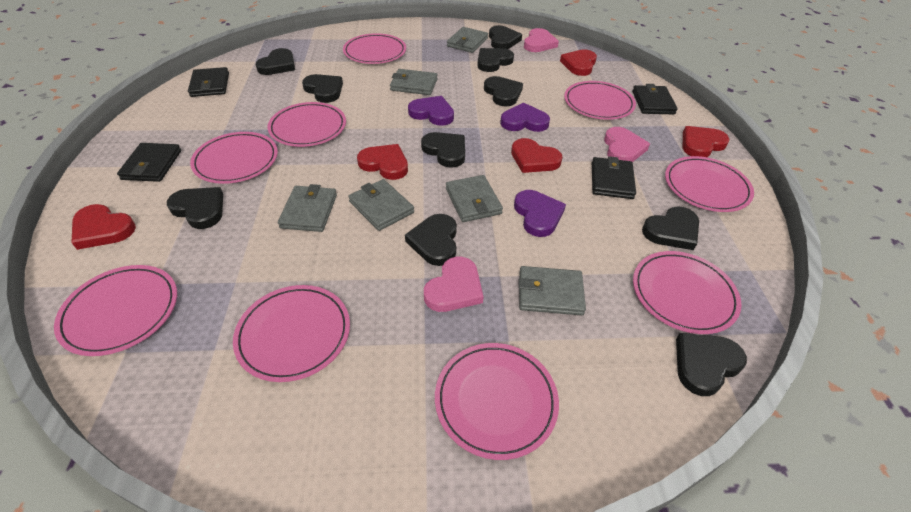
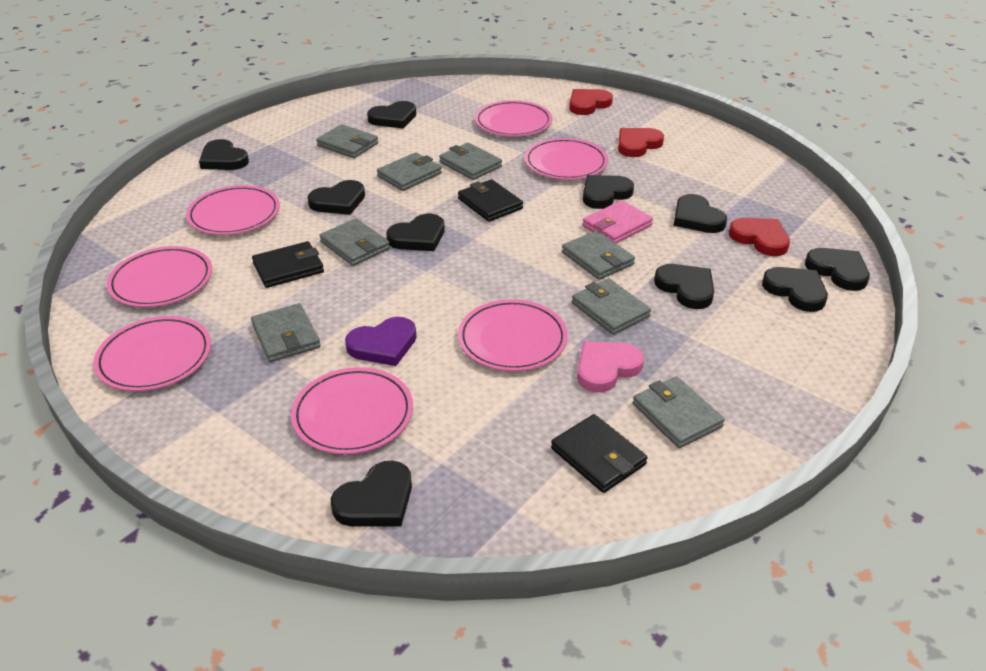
black wallet: 4 -> 3
grey wallet: 6 -> 8
pink heart: 3 -> 1
pink plate: 9 -> 7
pink wallet: 0 -> 1
purple heart: 3 -> 1
red heart: 5 -> 3

